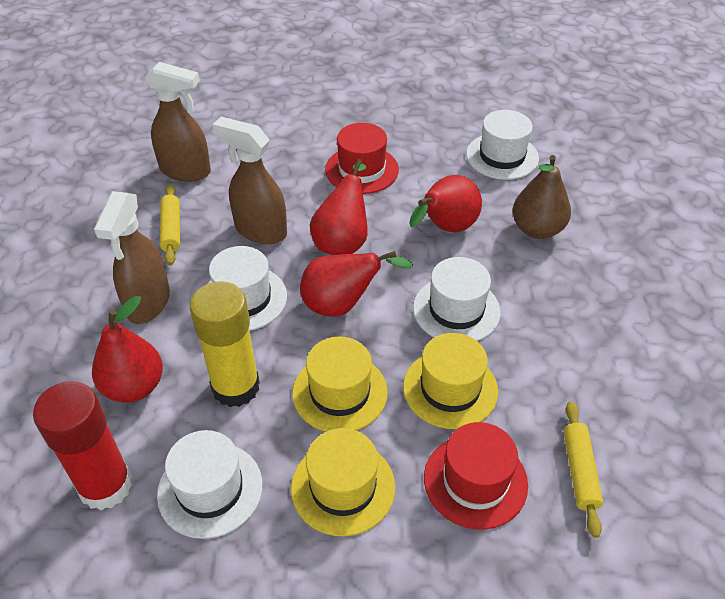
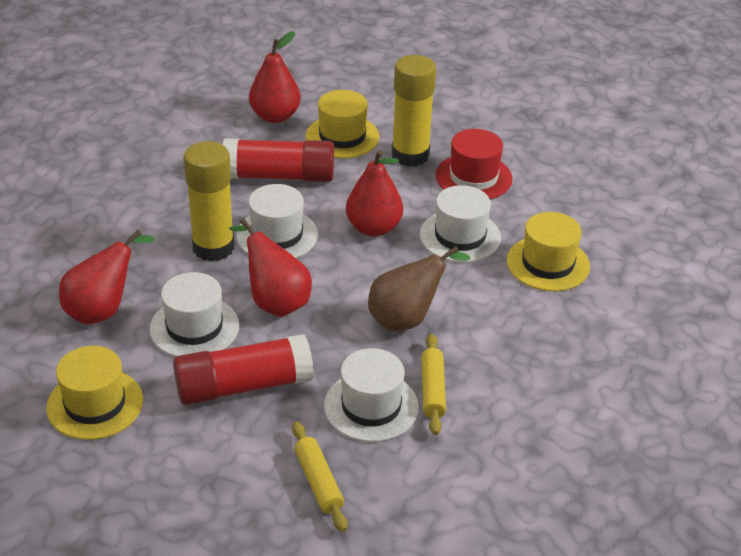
brown spray bottle: 3 -> 0
red glue stick: 1 -> 2
red hat: 2 -> 1
yellow glue stick: 1 -> 2

